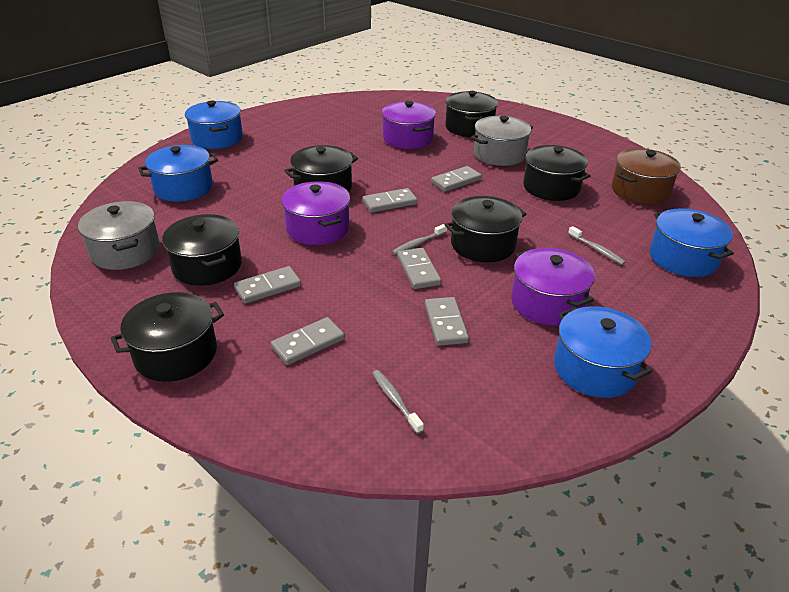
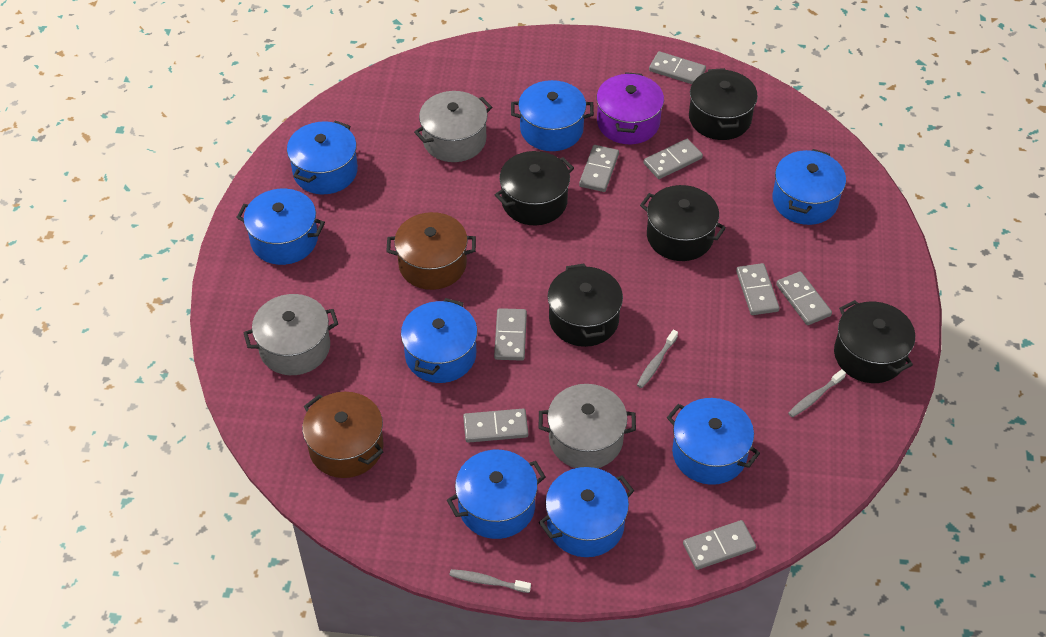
black pot: 6 -> 5
blue pot: 4 -> 8
brown pot: 1 -> 2
grey domino: 6 -> 8
grey pot: 2 -> 3
purple pot: 3 -> 1

